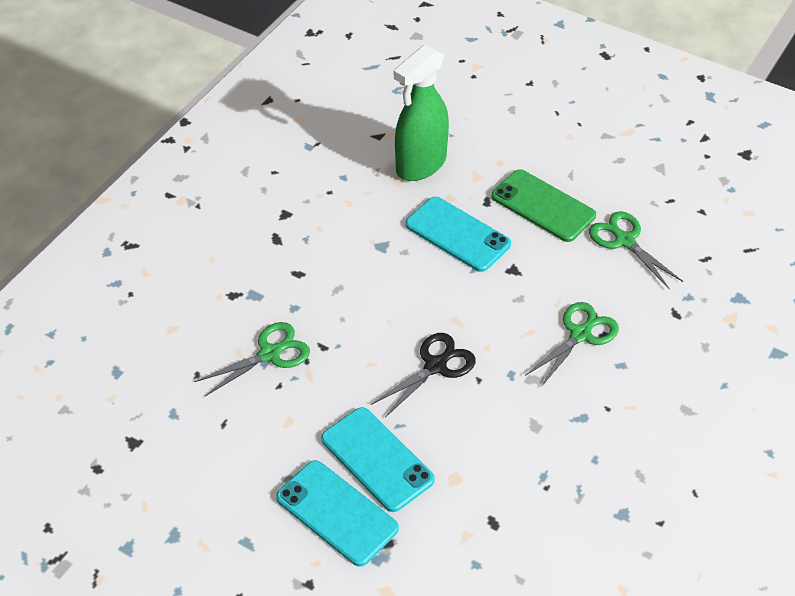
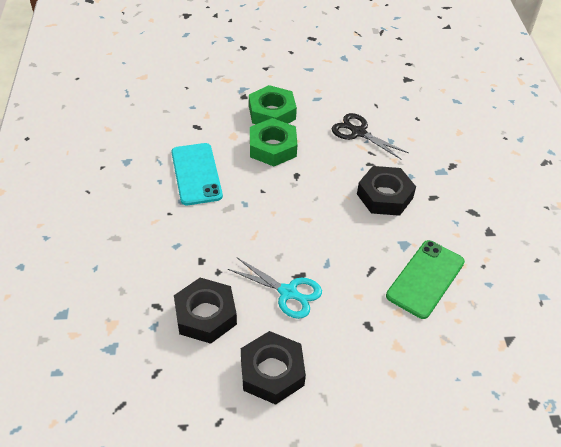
black nut: 0 -> 3
green nut: 0 -> 2
green scissors: 3 -> 0
green spray bottle: 1 -> 0
turquoise phone: 3 -> 1
turquoise scissors: 0 -> 1

